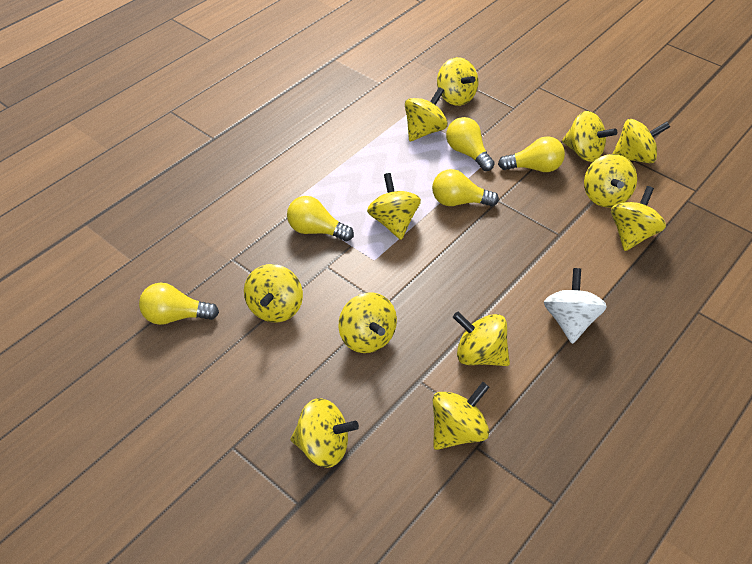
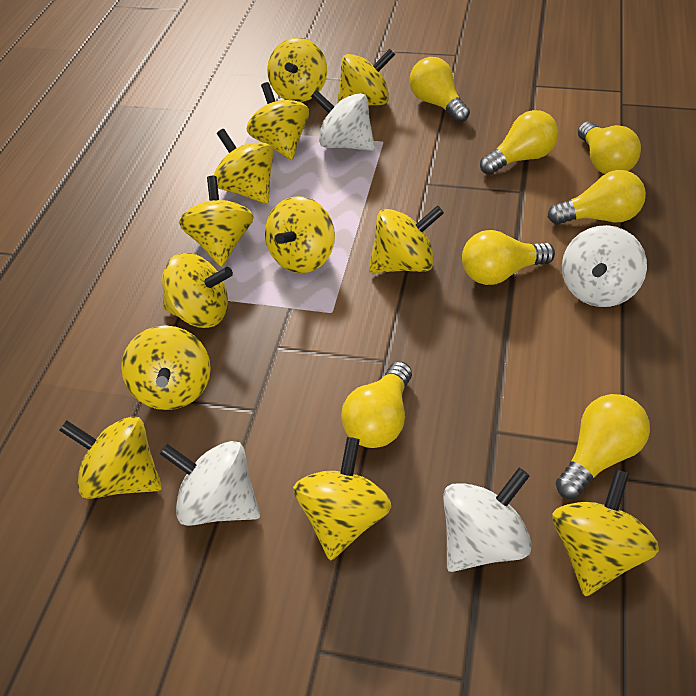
white spinning top: 1 -> 4
yellow light bulb: 5 -> 7

